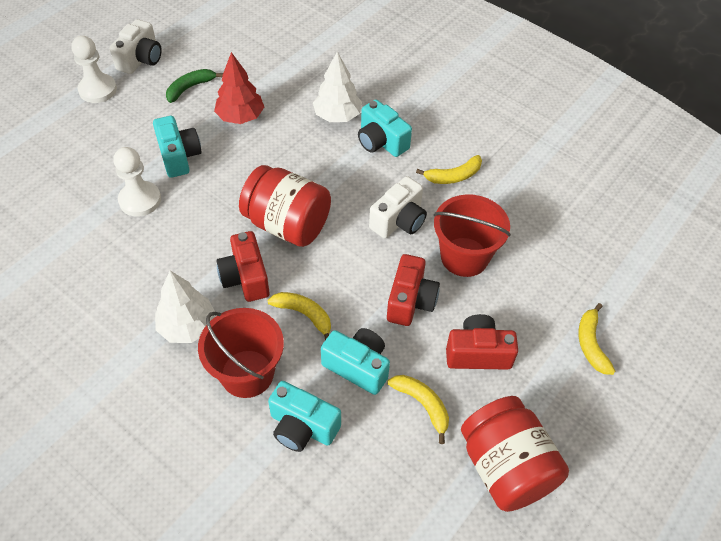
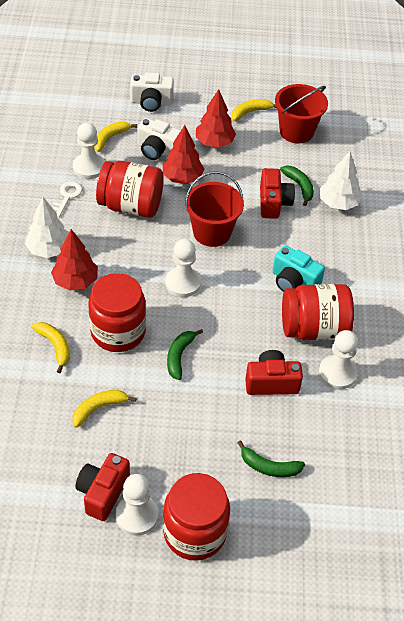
green banana: 1 -> 3
red jar: 2 -> 4
red tree: 1 -> 3
turquoise camera: 4 -> 1
white key: 0 -> 1
white pawn: 2 -> 4

